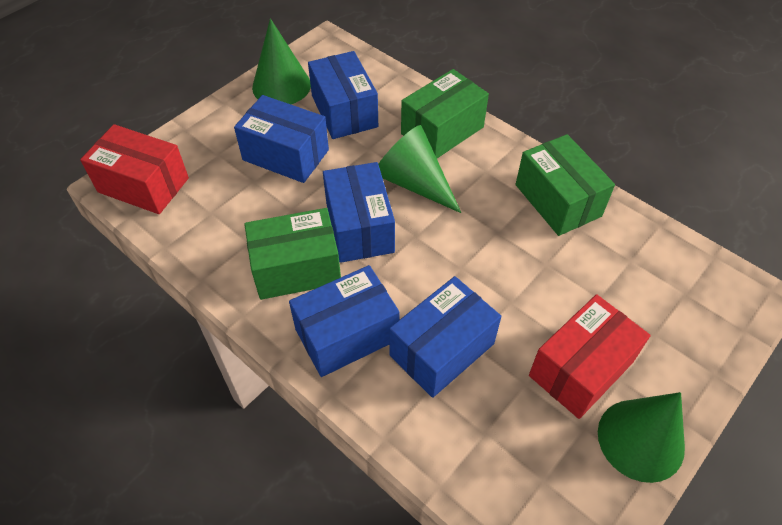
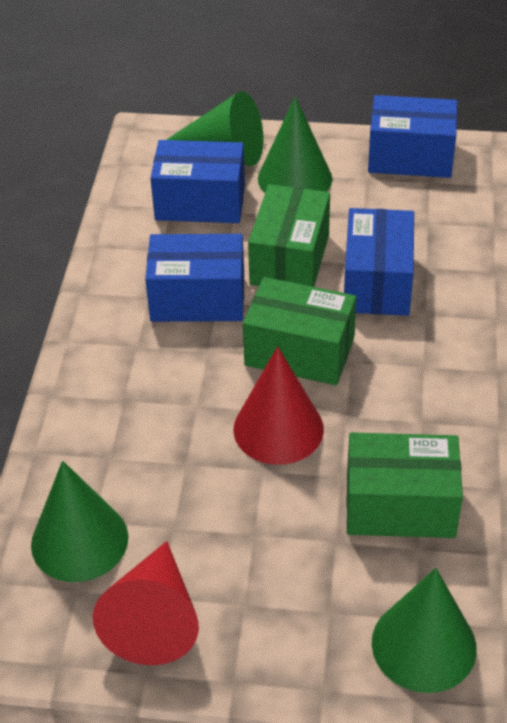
blue box: 5 -> 4
green cone: 3 -> 4
red box: 2 -> 0
red cone: 0 -> 2

